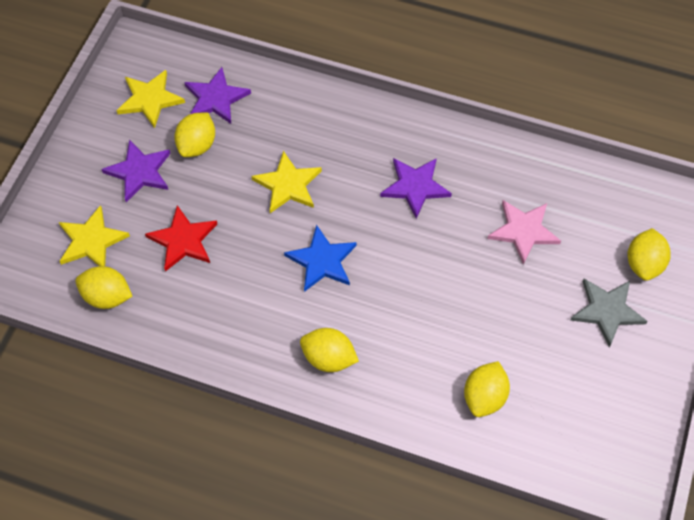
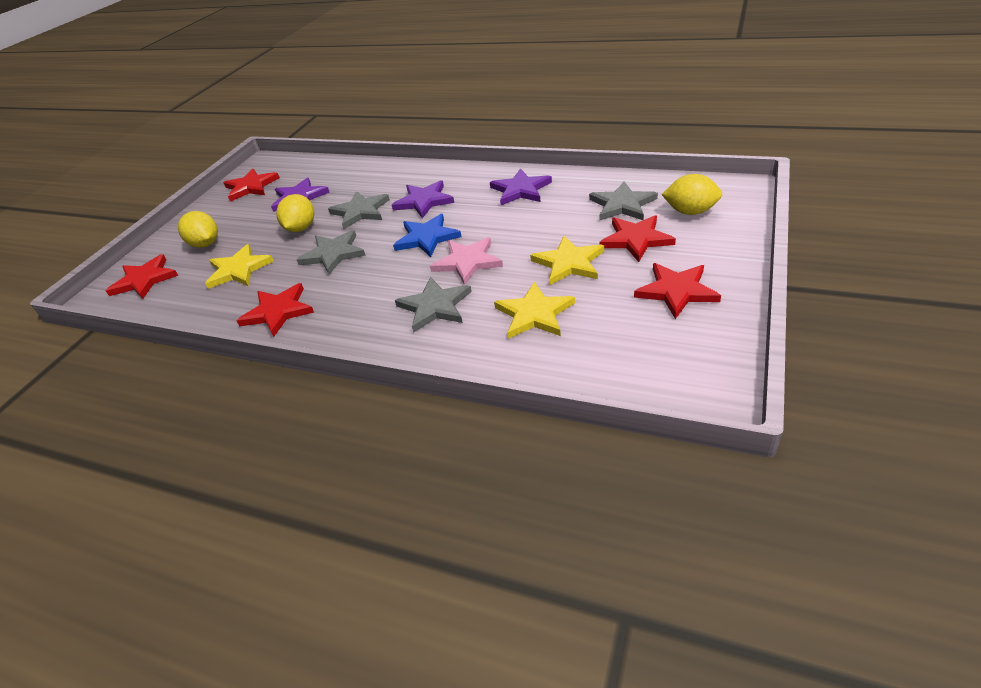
grey star: 1 -> 4
red star: 1 -> 5
yellow lemon: 5 -> 3

